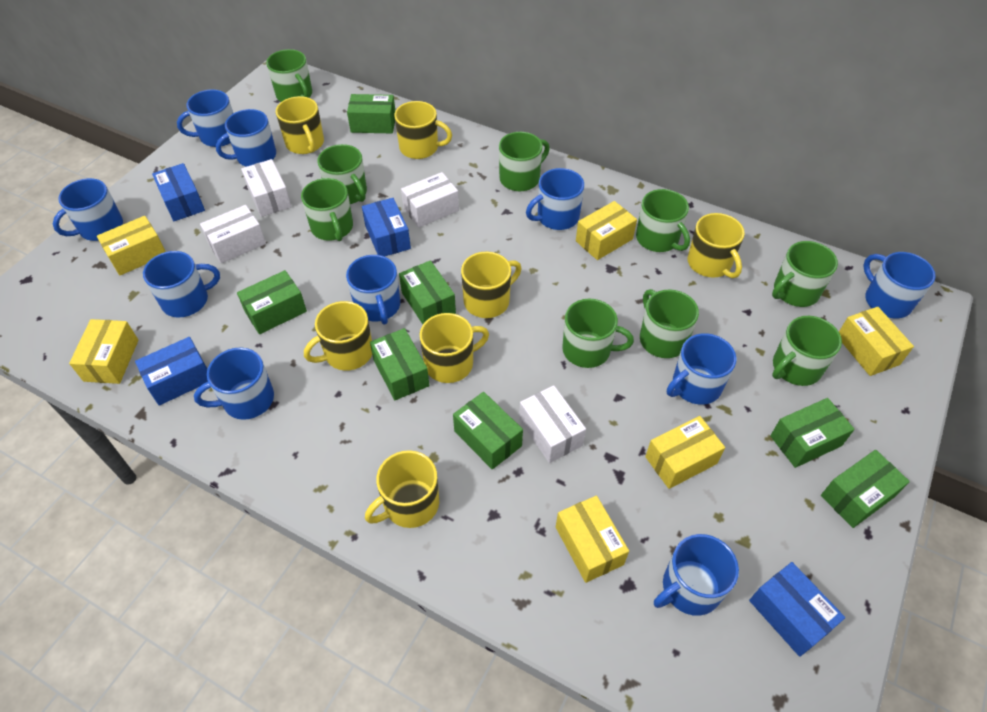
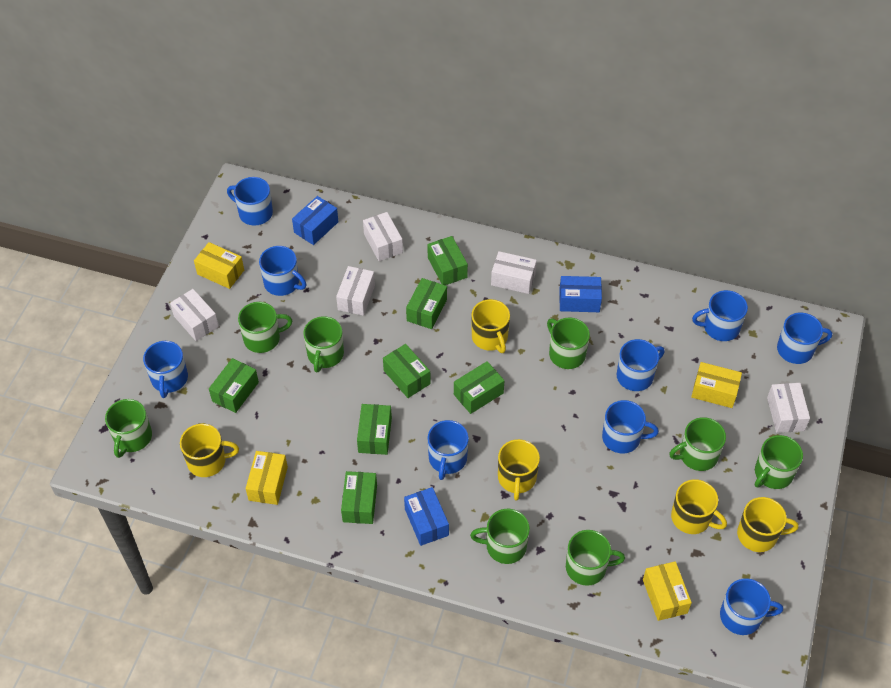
blue box: 4 -> 3
blue mug: 10 -> 9
green mug: 9 -> 8
white box: 4 -> 5
yellow box: 6 -> 4
yellow mug: 7 -> 5

